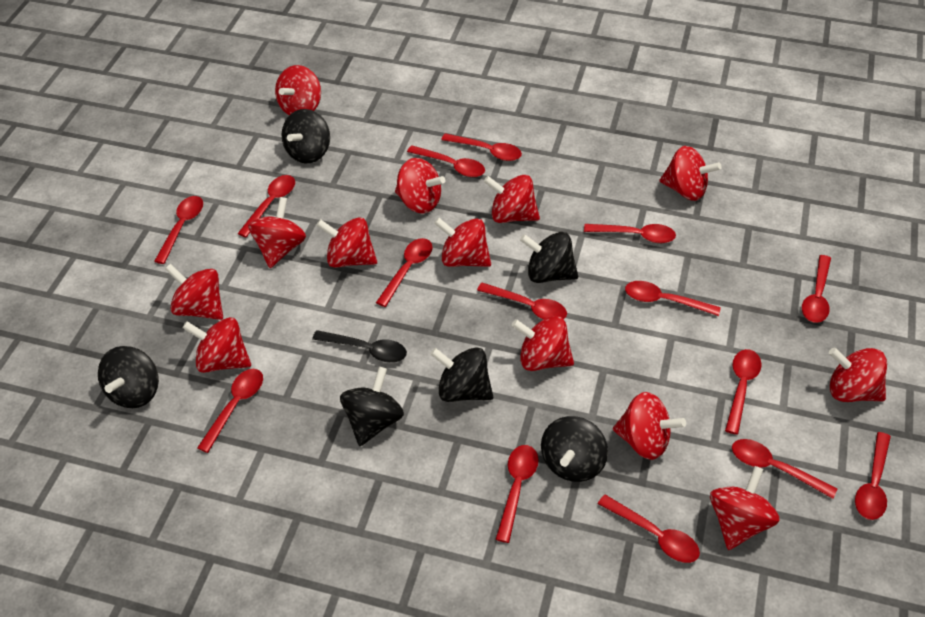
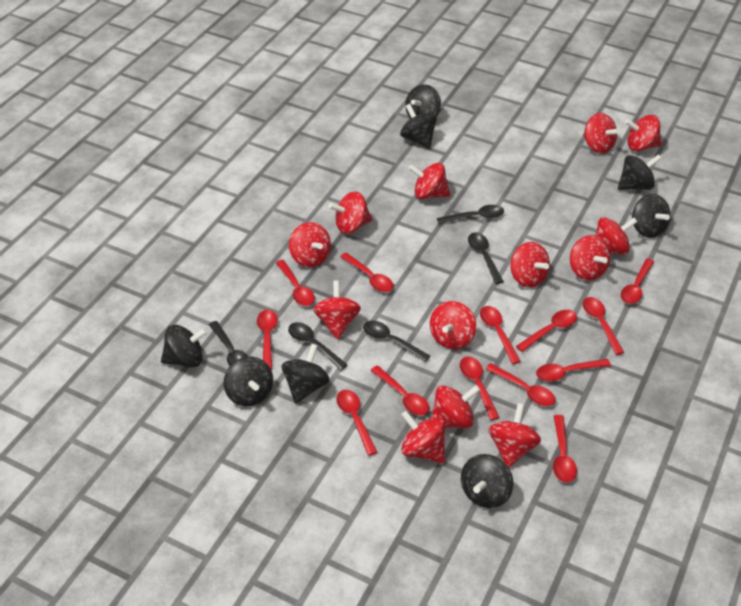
black spinning top: 6 -> 8
black spoon: 1 -> 5
red spoon: 15 -> 13

